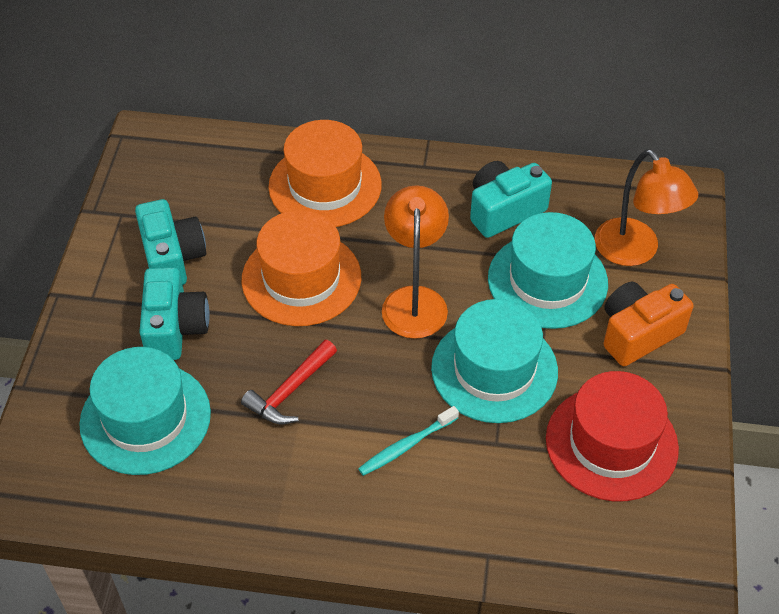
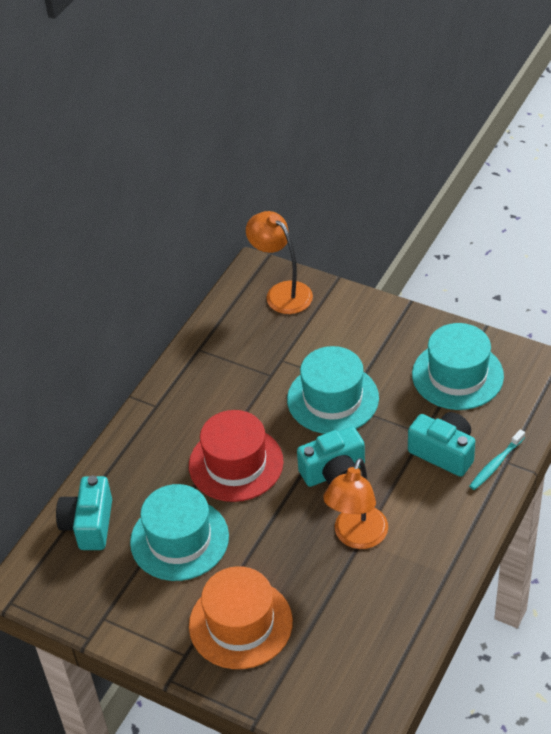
orange camera: 1 -> 0
orange hat: 2 -> 1
red hammer: 1 -> 0

